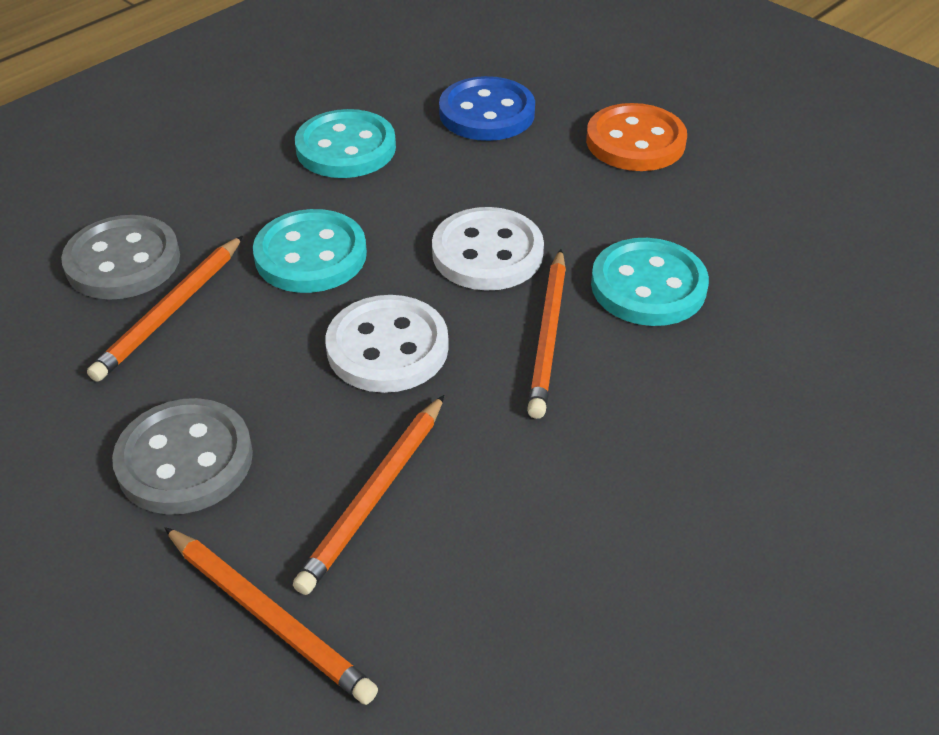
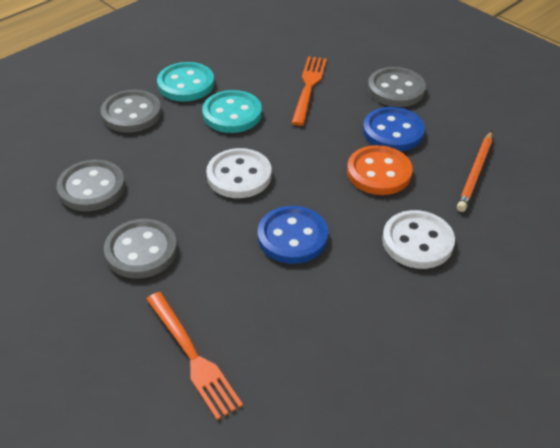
blue button: 1 -> 2
grey button: 2 -> 4
orange fork: 0 -> 2
orange pencil: 4 -> 1
turquoise button: 3 -> 2

